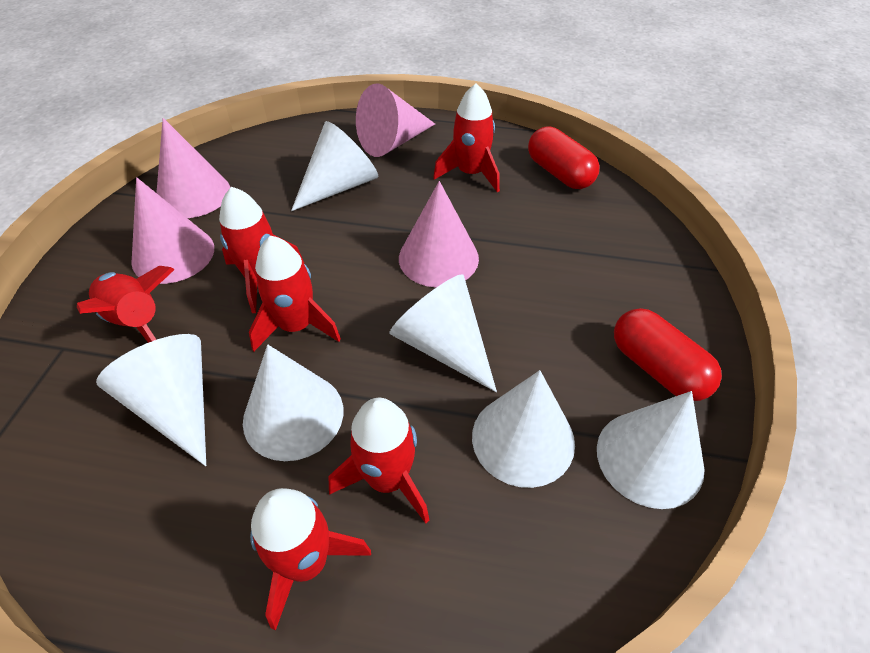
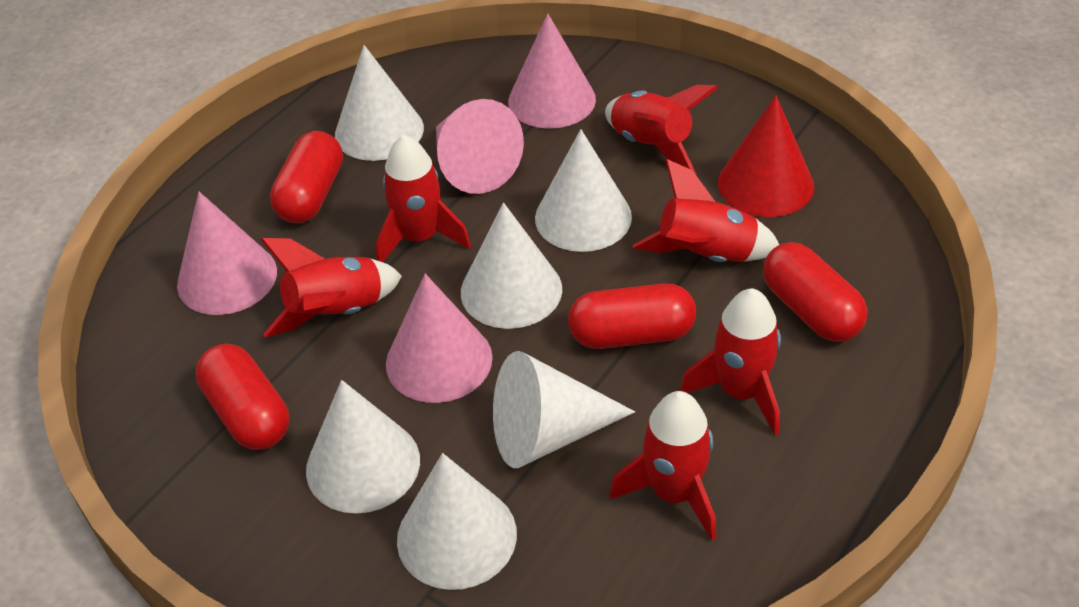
red capsule: 2 -> 4
red cone: 0 -> 1

